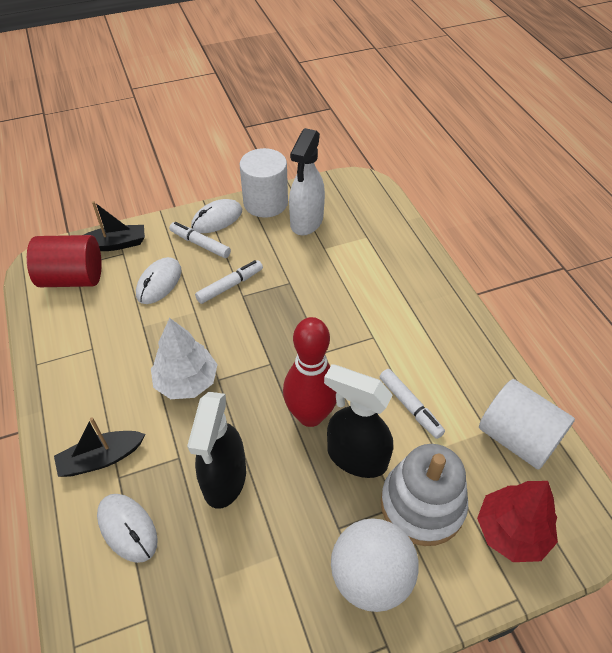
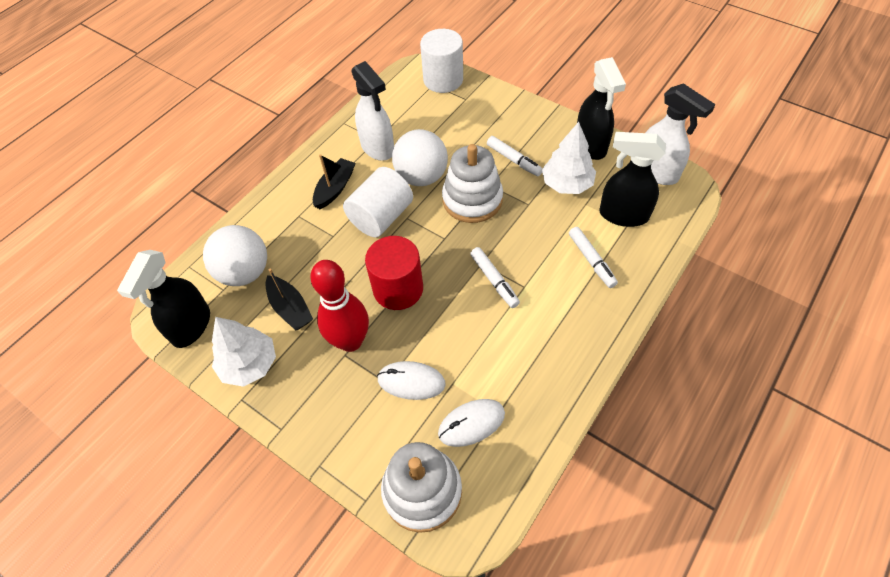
black spray bottle: 2 -> 3
red tree: 1 -> 0
white ball: 1 -> 2
white mouse: 3 -> 2
white spray bottle: 1 -> 2
white stacking toy: 1 -> 2
white tree: 1 -> 2

